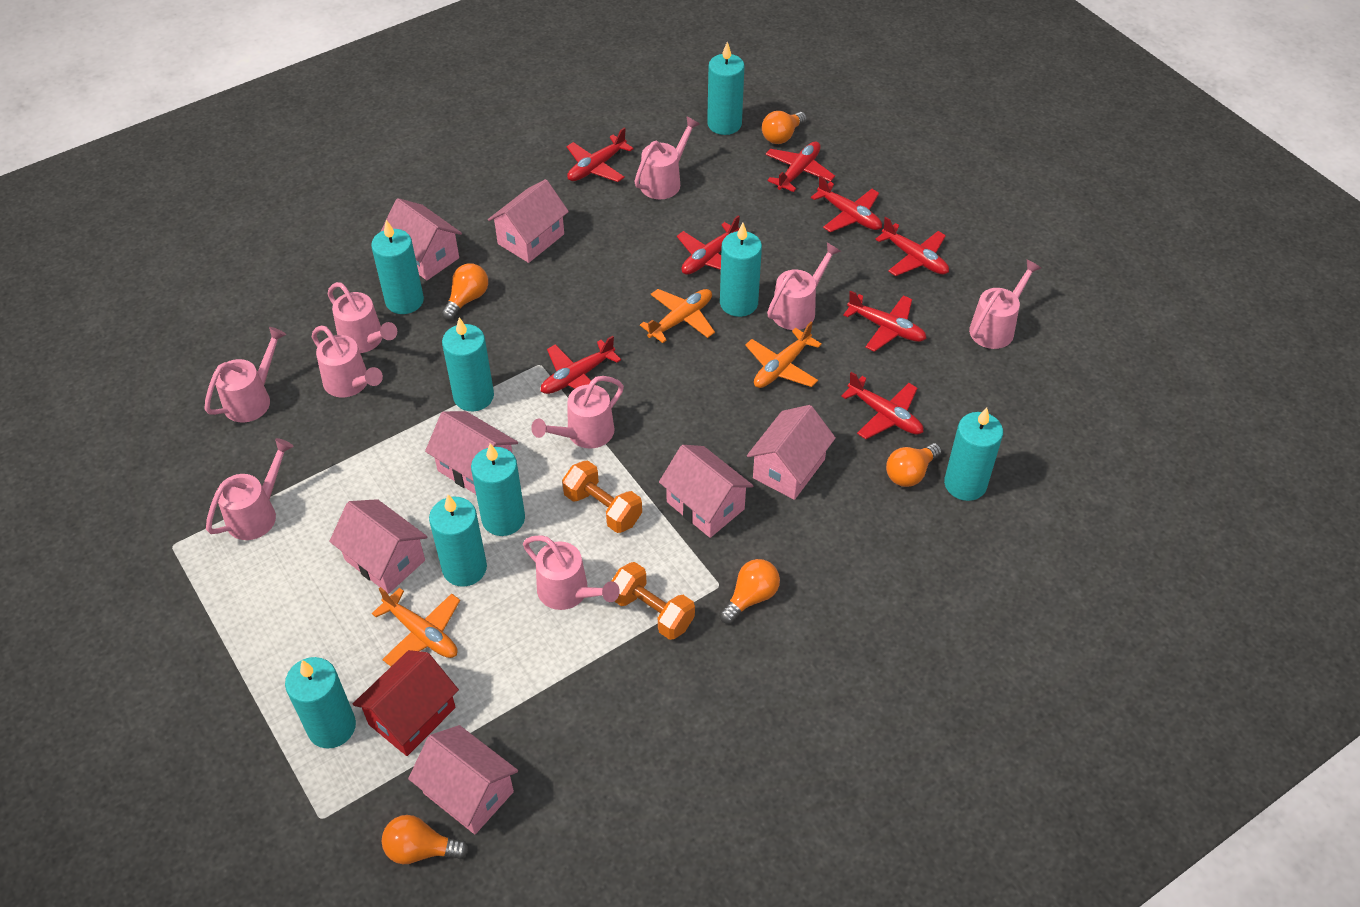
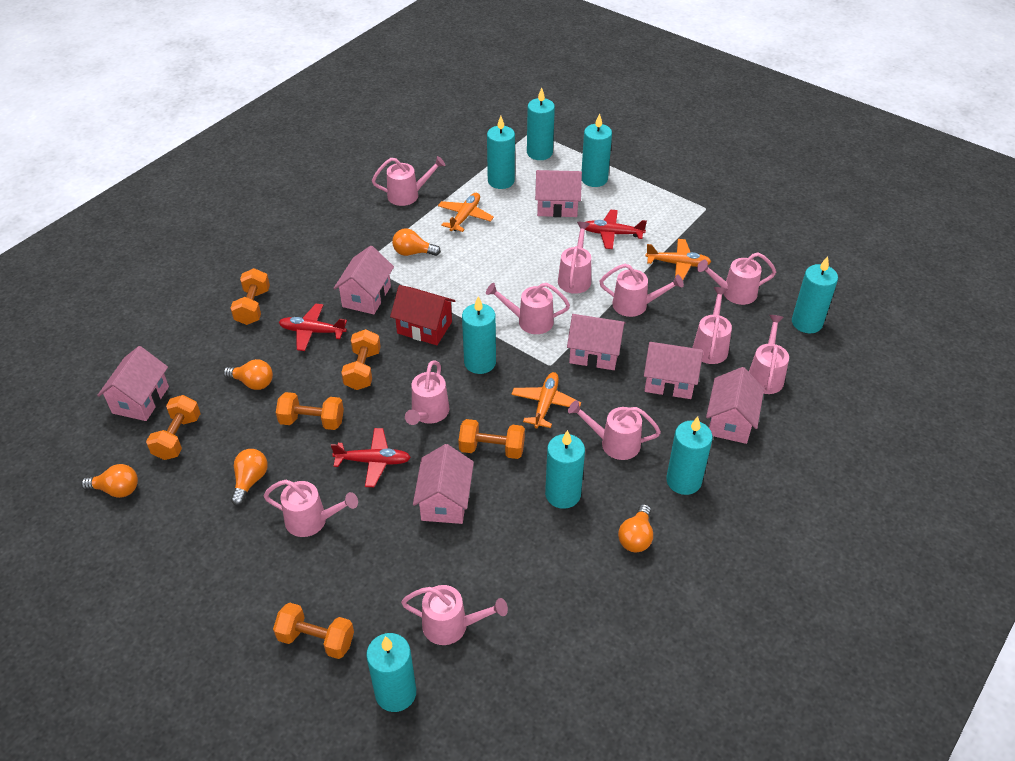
orange dumbbell: 2 -> 6
pink watering can: 9 -> 11
red plane: 8 -> 3

